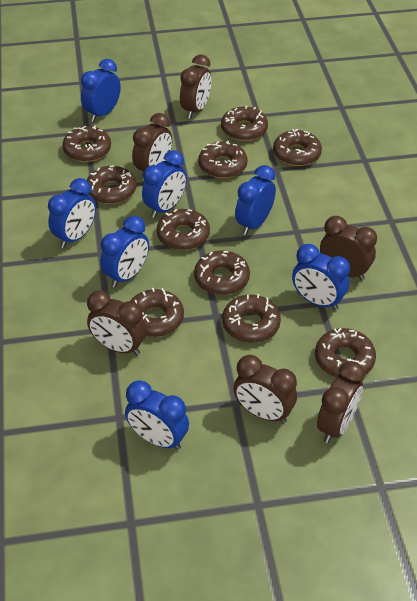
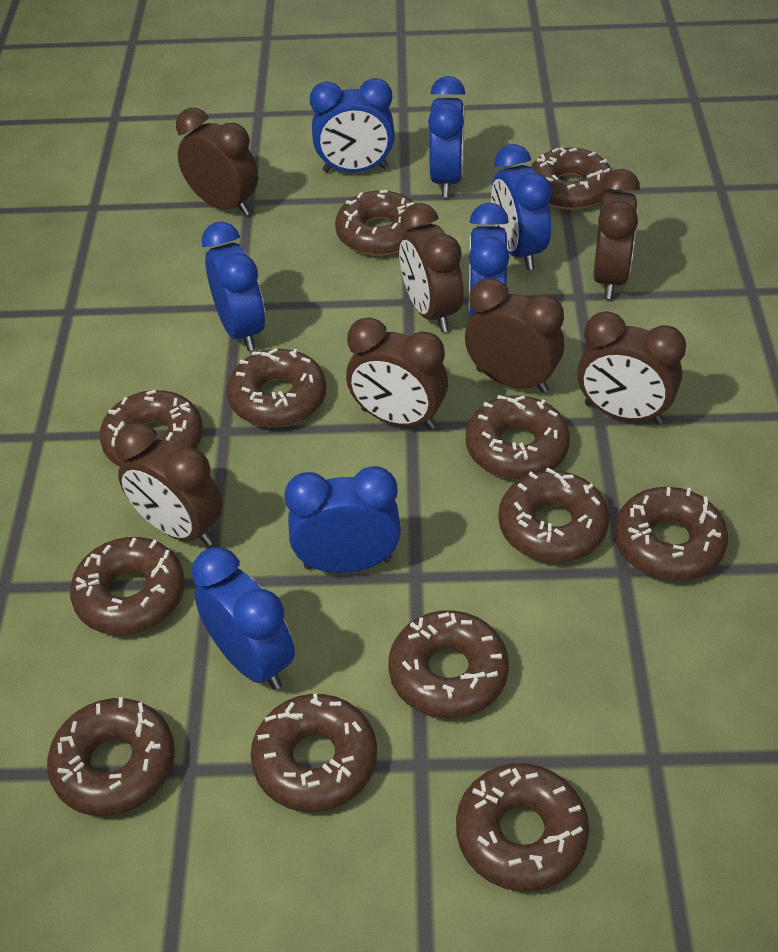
brown clock: 6 -> 7
brown donut: 10 -> 12

